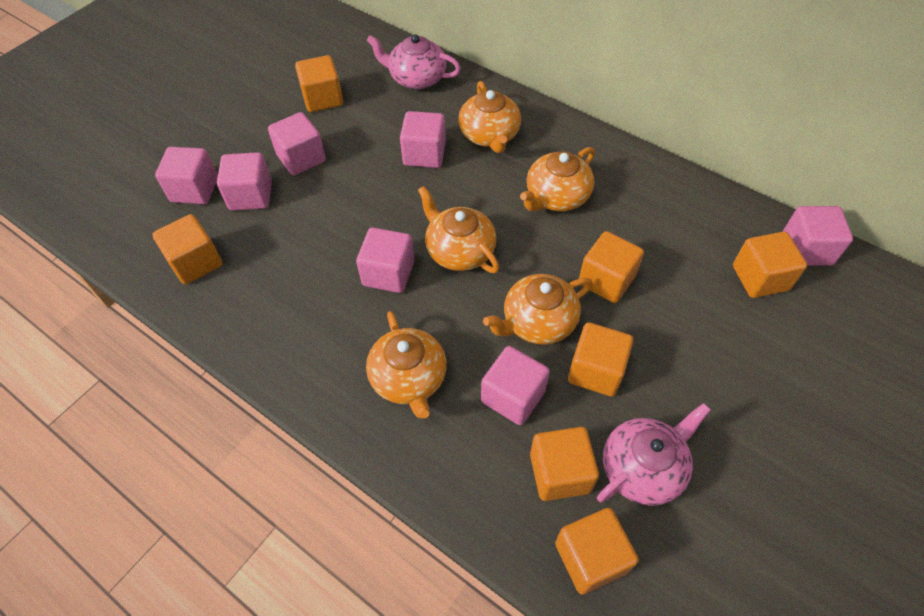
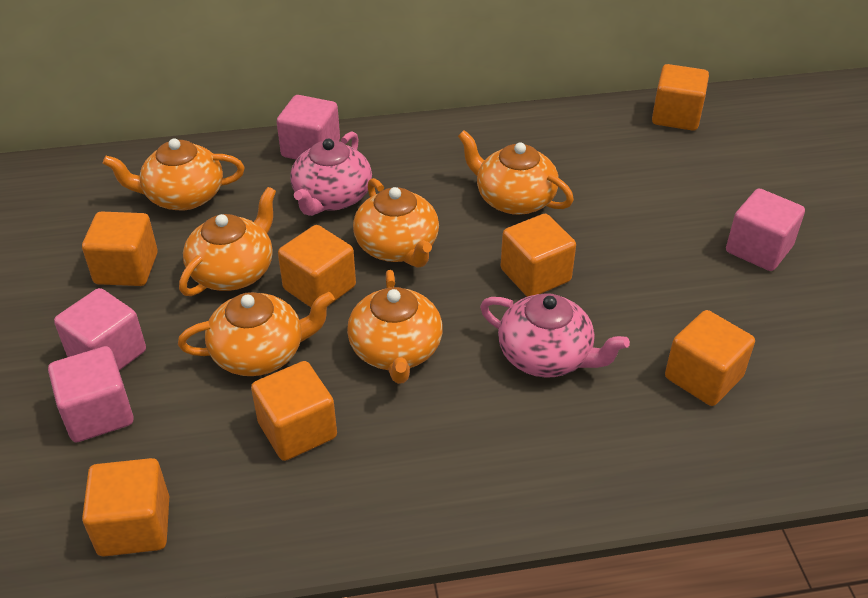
orange teapot: 5 -> 6
pink cube: 7 -> 4

